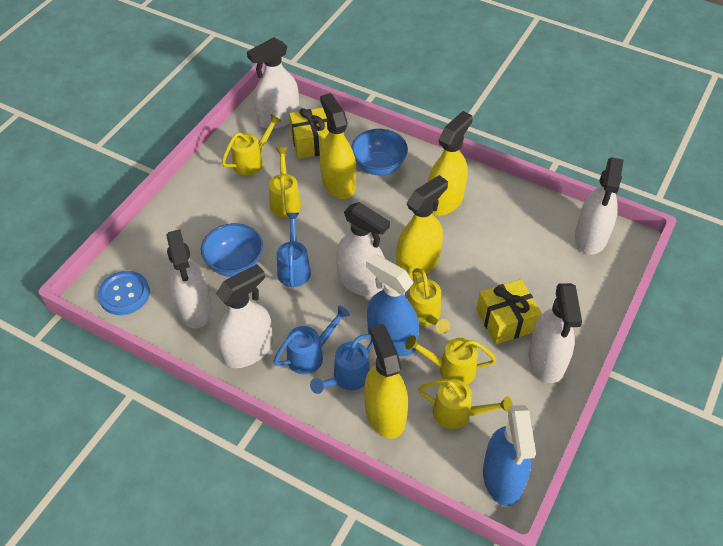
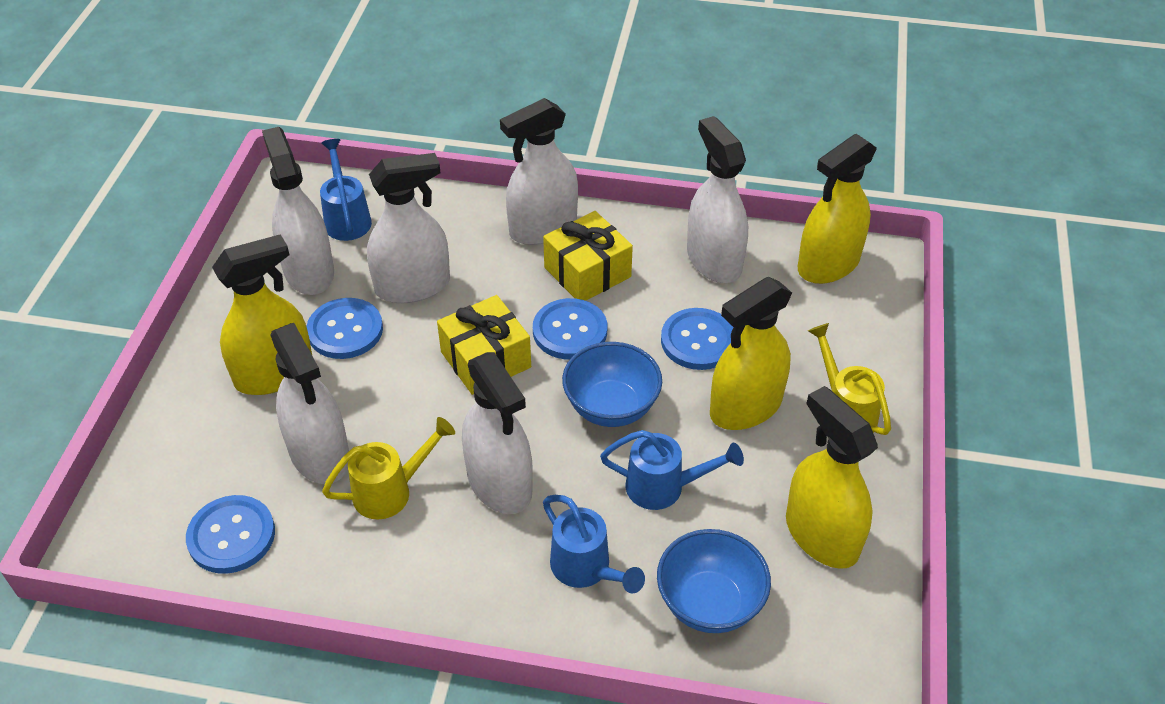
blue button: 1 -> 4
blue spray bottle: 2 -> 0
yellow watering can: 5 -> 2

